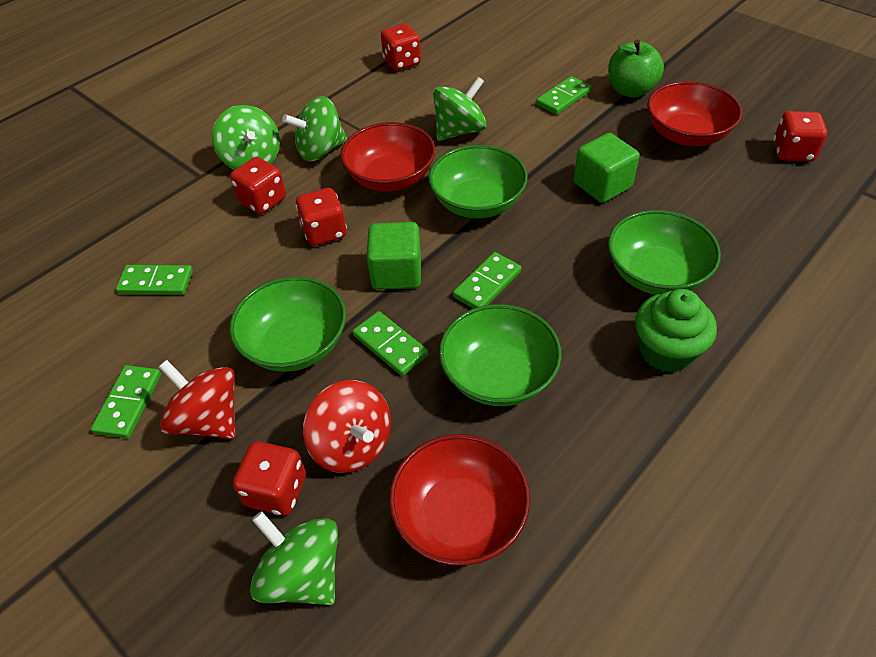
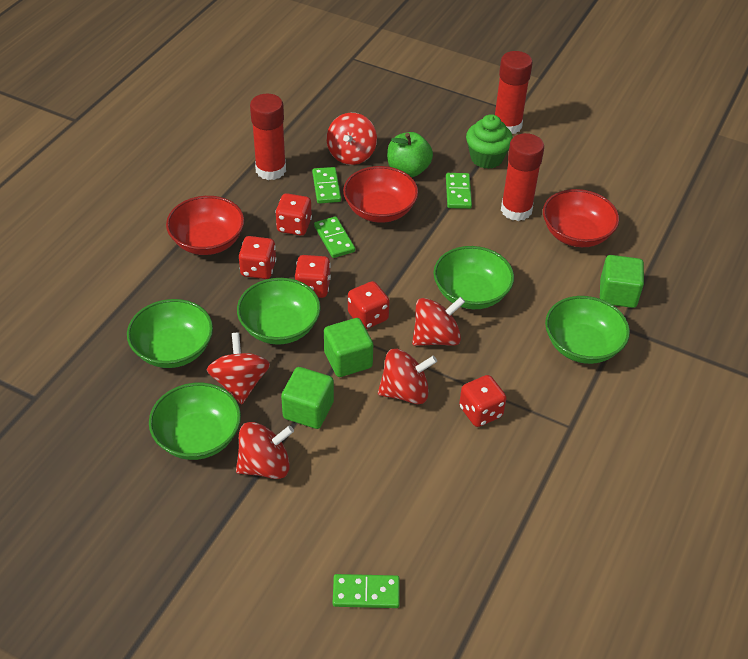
green bowl: 4 -> 5
green cube: 2 -> 3
green domino: 5 -> 4
green spinning top: 4 -> 0
red glue stick: 0 -> 3
red spinning top: 2 -> 5

